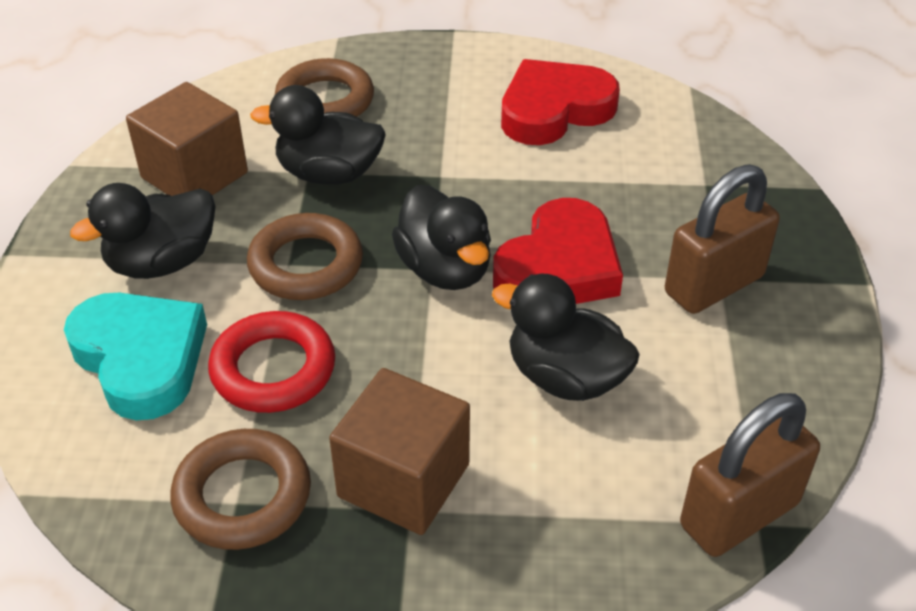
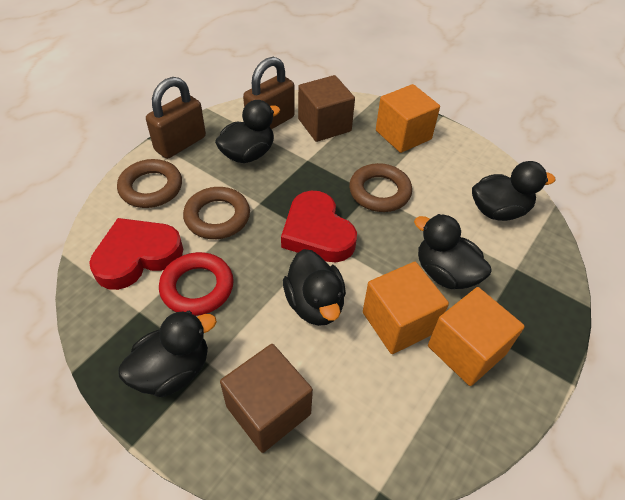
black duck: 4 -> 5
orange cube: 0 -> 3
turquoise heart: 1 -> 0

